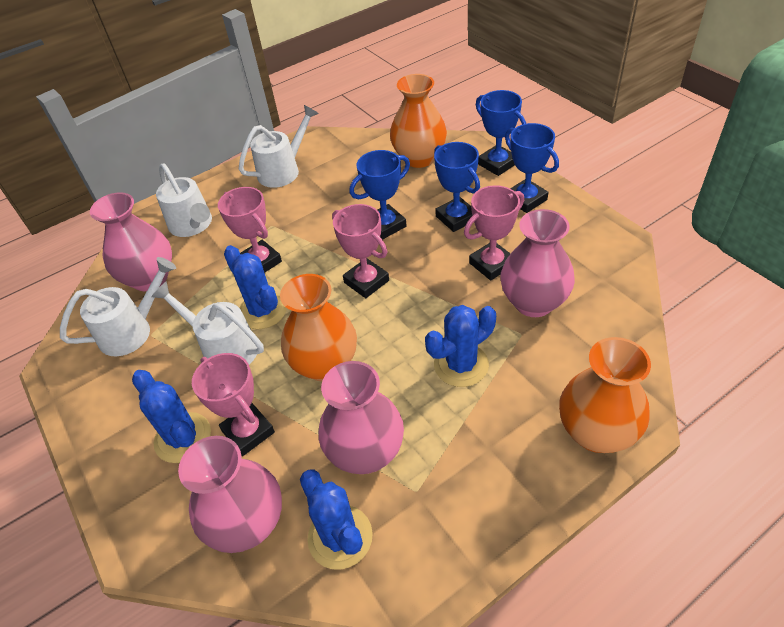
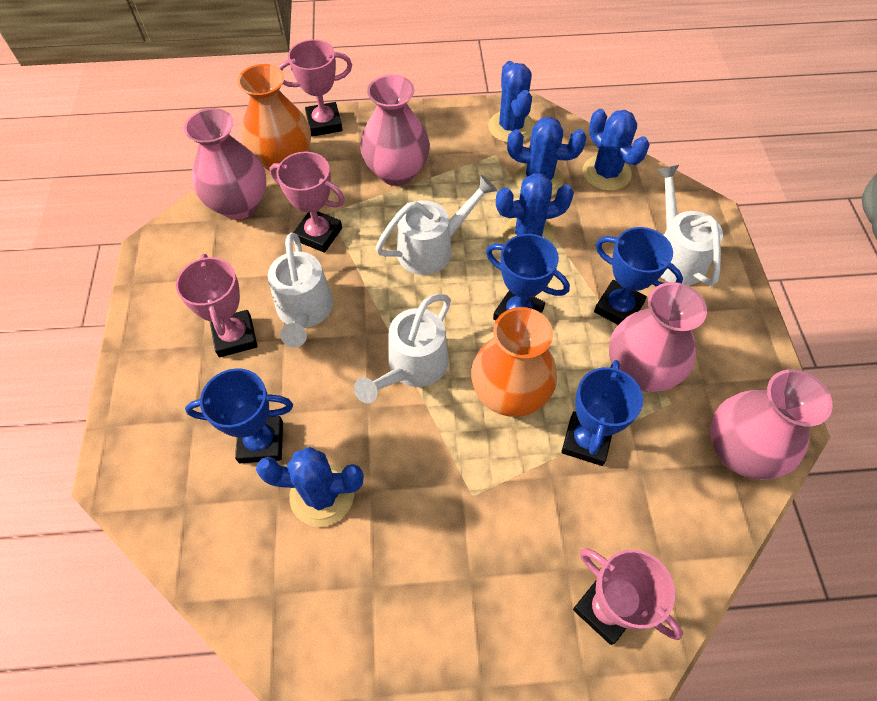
blue cactus: 4 -> 5
orange vase: 3 -> 2

